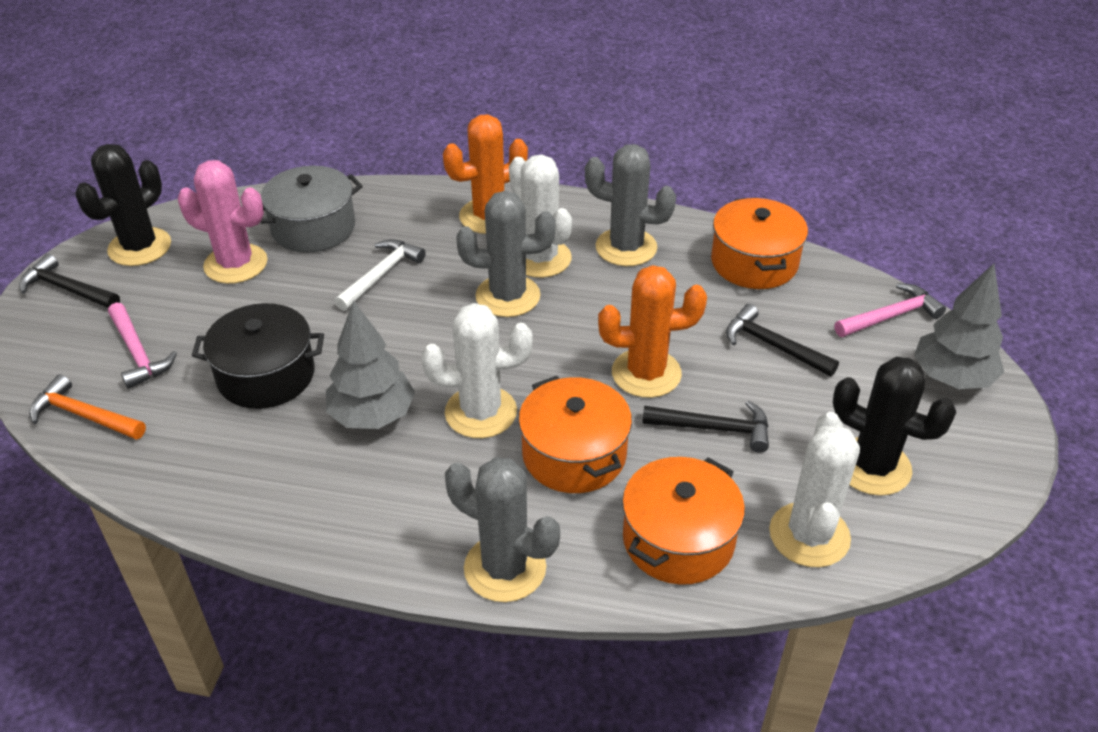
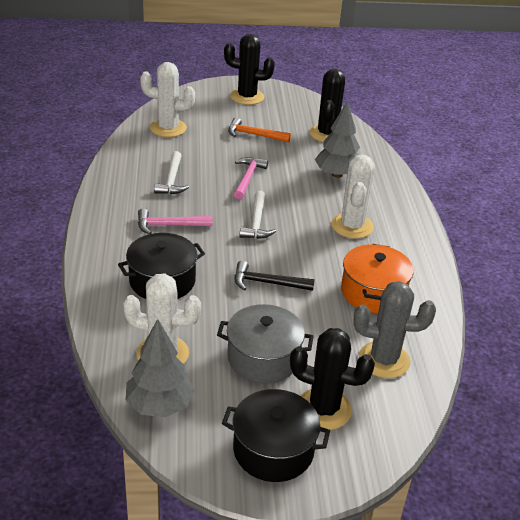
black cactus: 2 -> 3
black hammer: 3 -> 1
black pot: 1 -> 2
grey cactus: 3 -> 1
orange cactus: 2 -> 0
orange pot: 3 -> 1
pink cactus: 1 -> 0
white hammer: 1 -> 2

